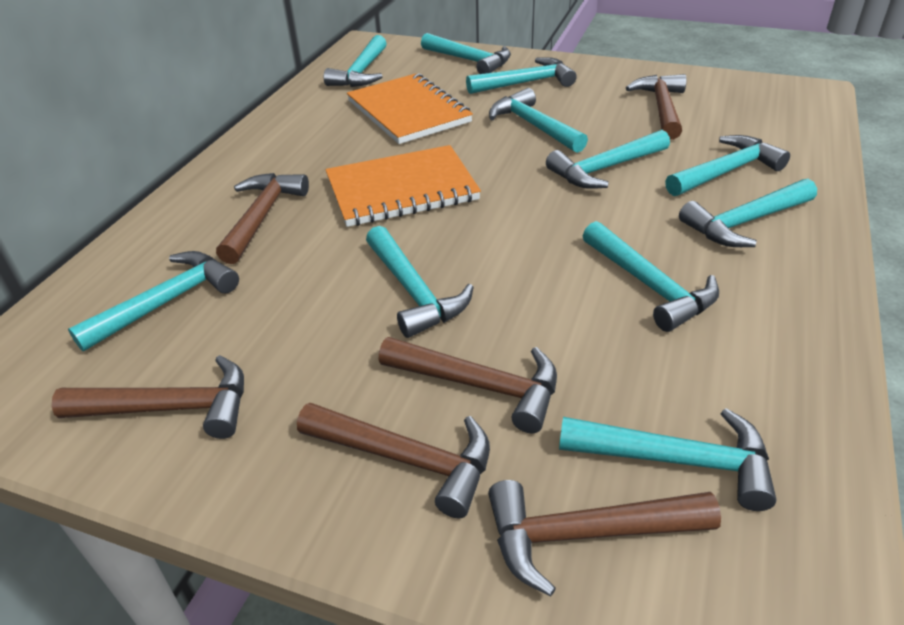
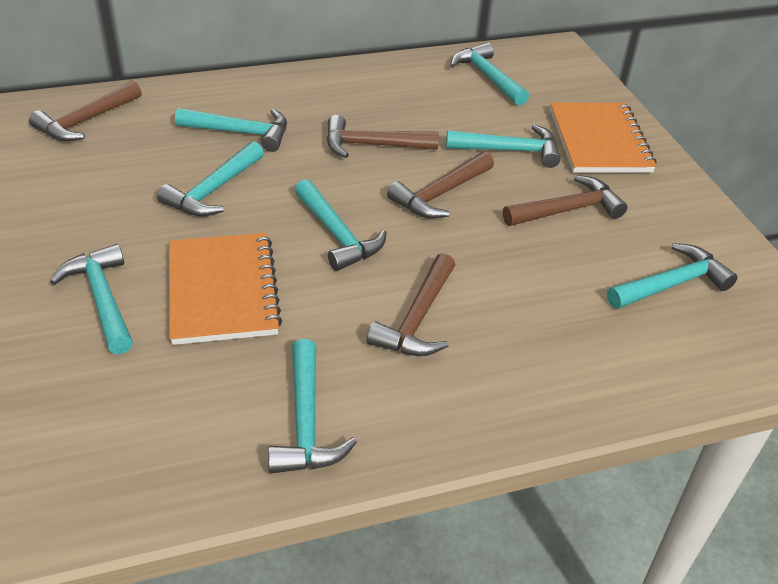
brown hammer: 6 -> 5
turquoise hammer: 11 -> 8

